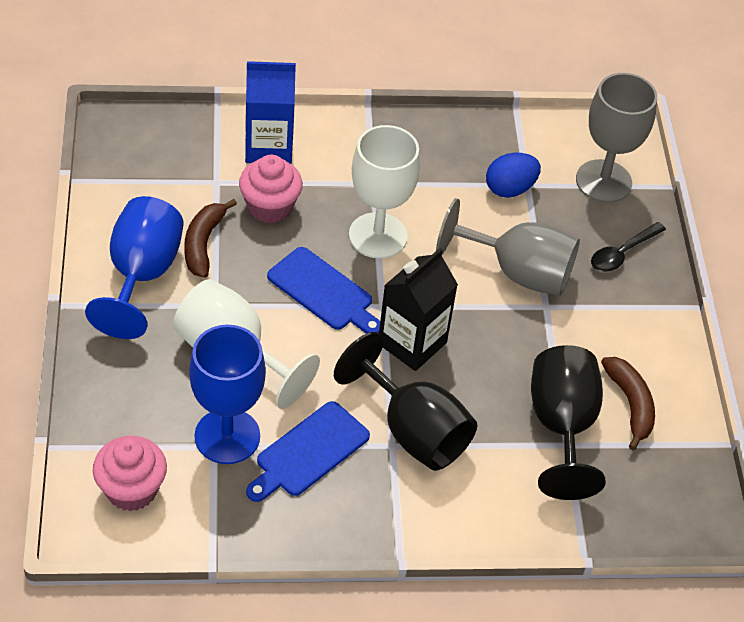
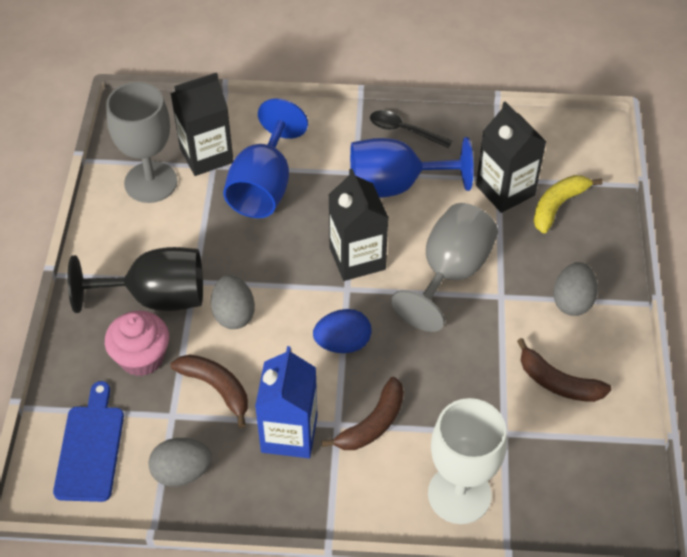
black carton: 1 -> 3
black goblet: 2 -> 1
blue cutting board: 2 -> 1
brown banana: 2 -> 3
grey egg: 0 -> 3
pink cupcake: 2 -> 1
white goblet: 2 -> 1
yellow banana: 0 -> 1

